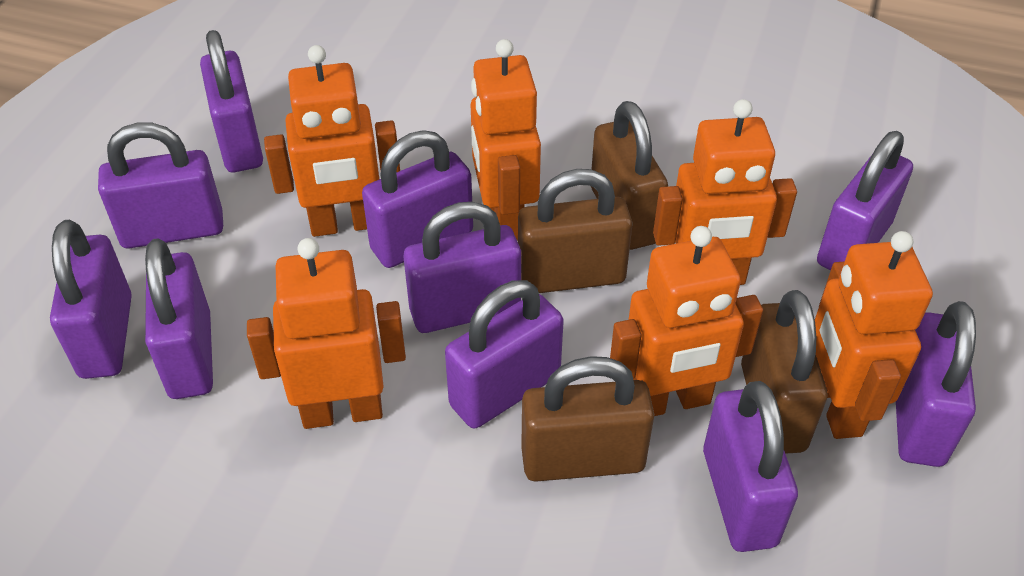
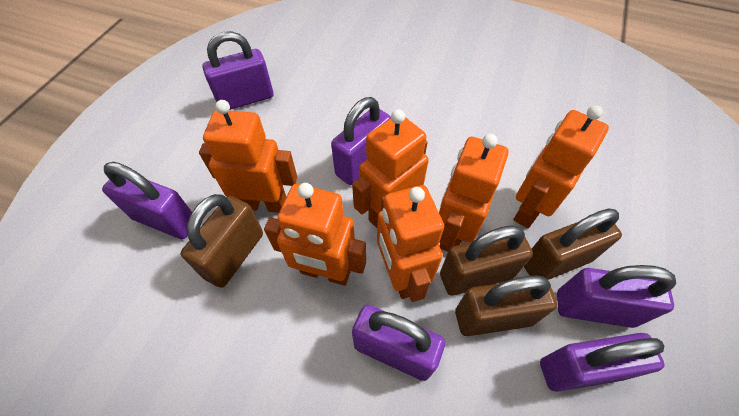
purple padlock: 10 -> 6

